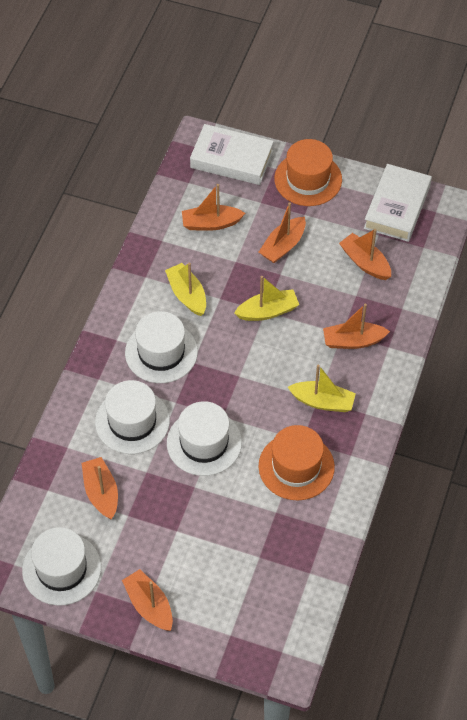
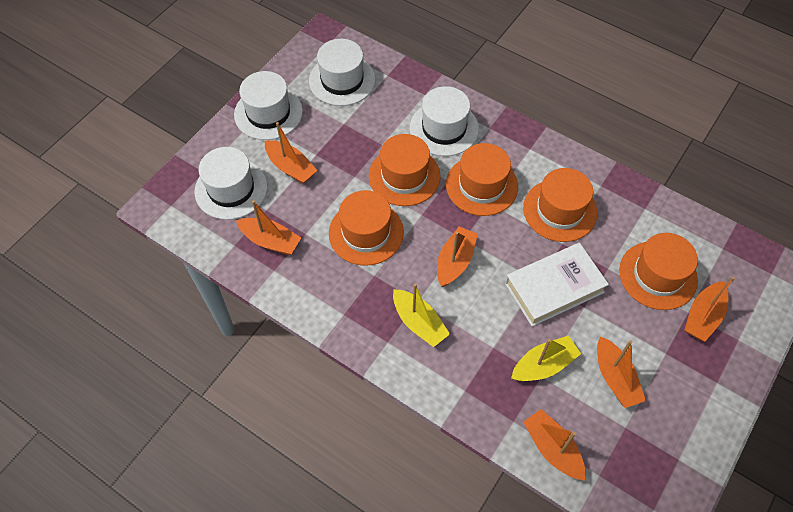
orange hat: 2 -> 5
white book: 2 -> 1
yellow boat: 3 -> 2

